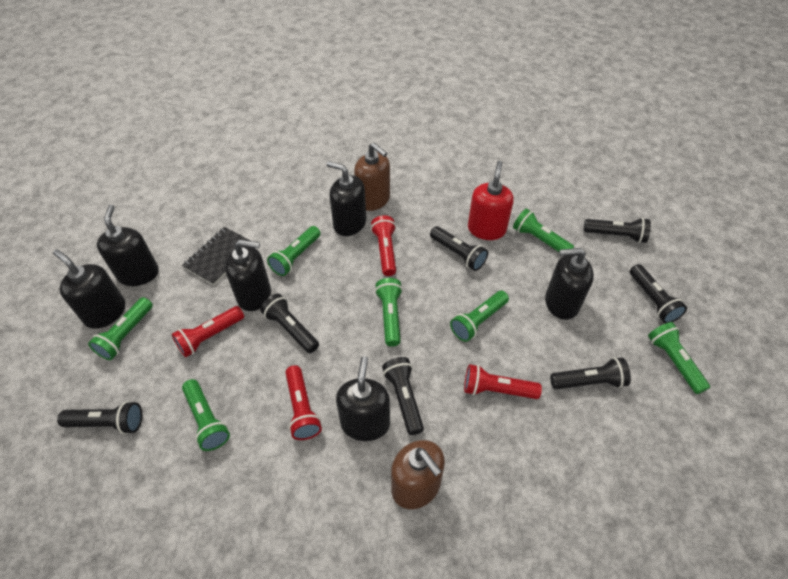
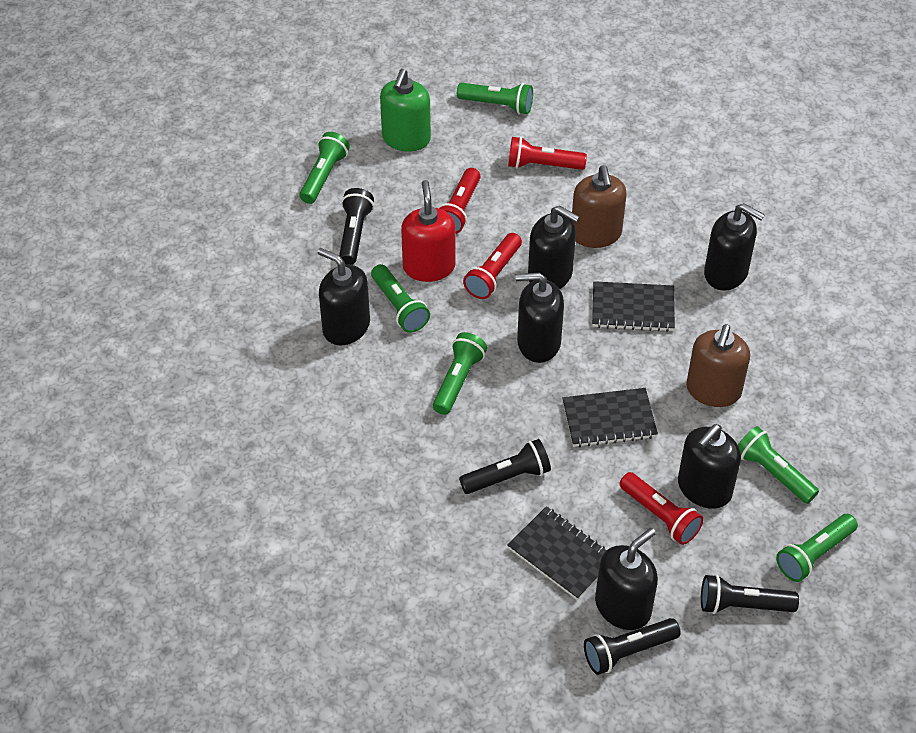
black flashlight: 7 -> 4
black notebook: 1 -> 3
green flashlight: 7 -> 6
green soap dispenser: 0 -> 1

